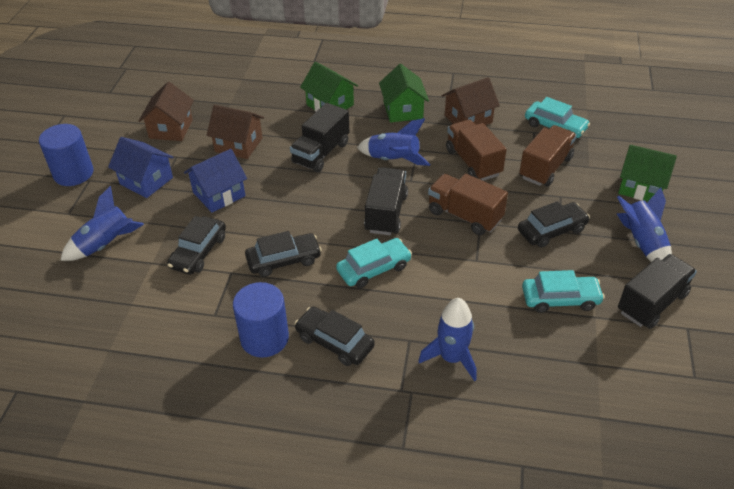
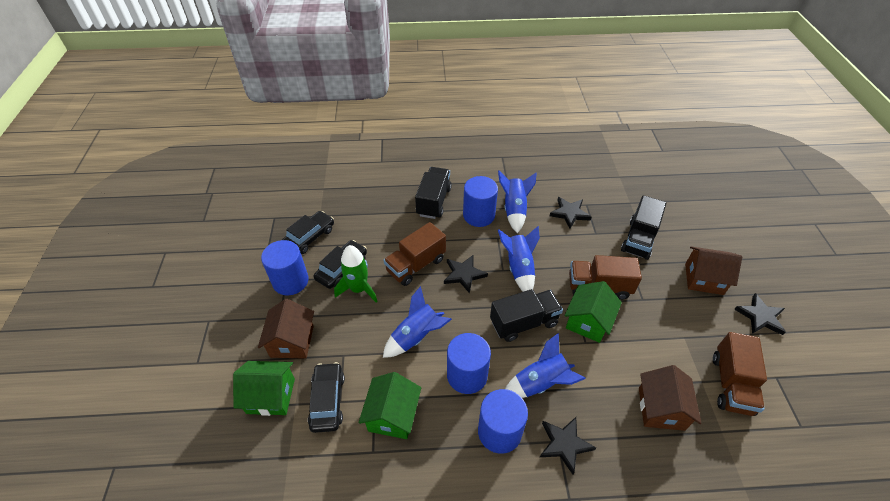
black car: 4 -> 3
black star: 0 -> 4
blue cylinder: 2 -> 4
blue house: 2 -> 0
green rocket: 0 -> 1
turquoise car: 3 -> 0

